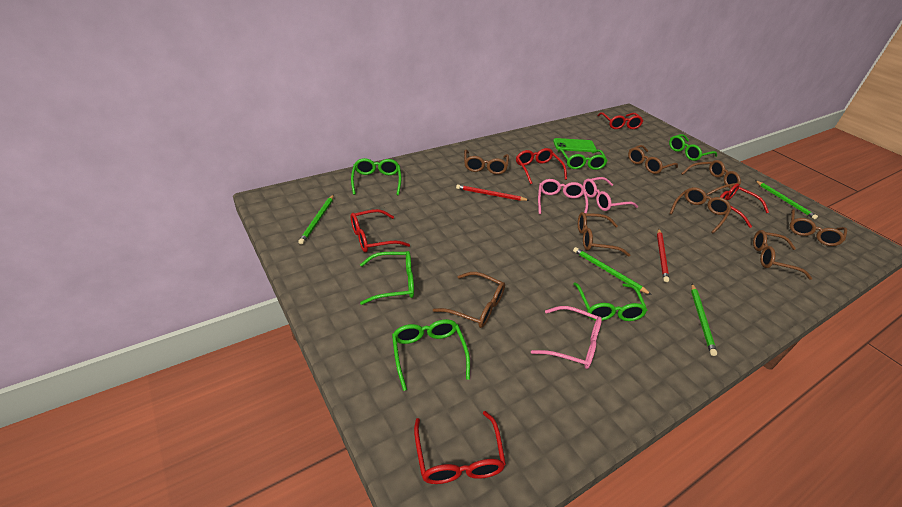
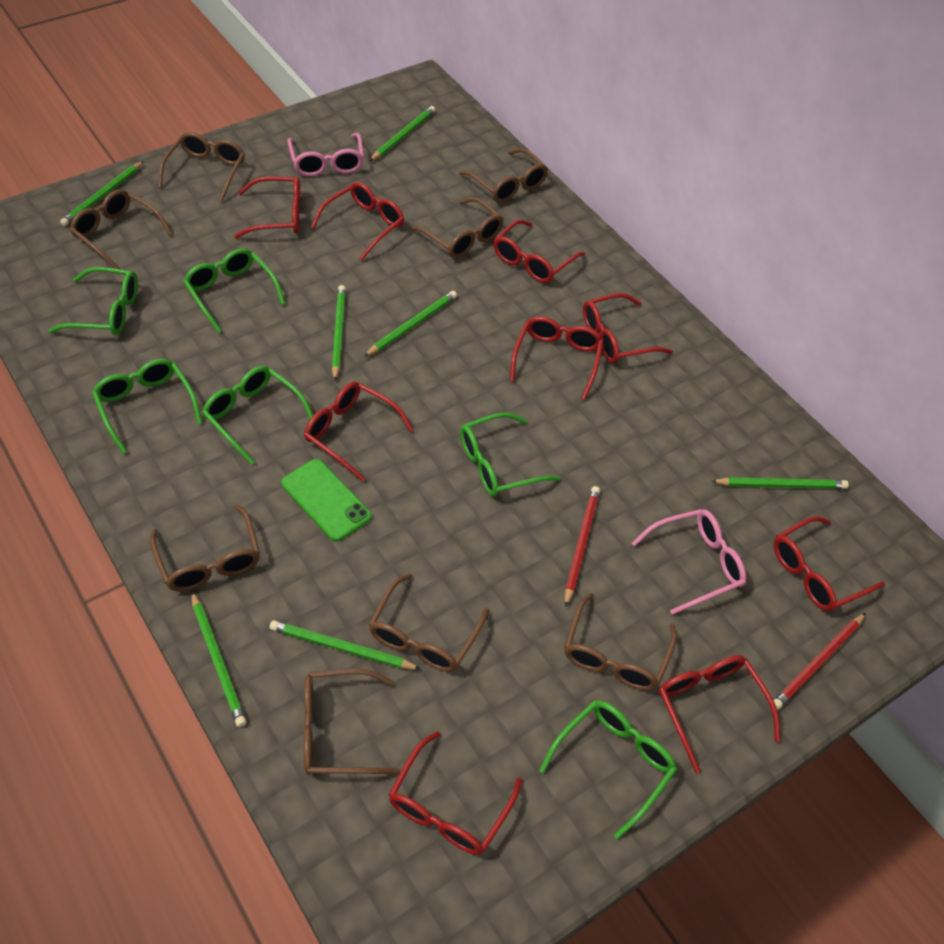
green pencil: 4 -> 7
pink glasses: 3 -> 2
red glasses: 5 -> 9

